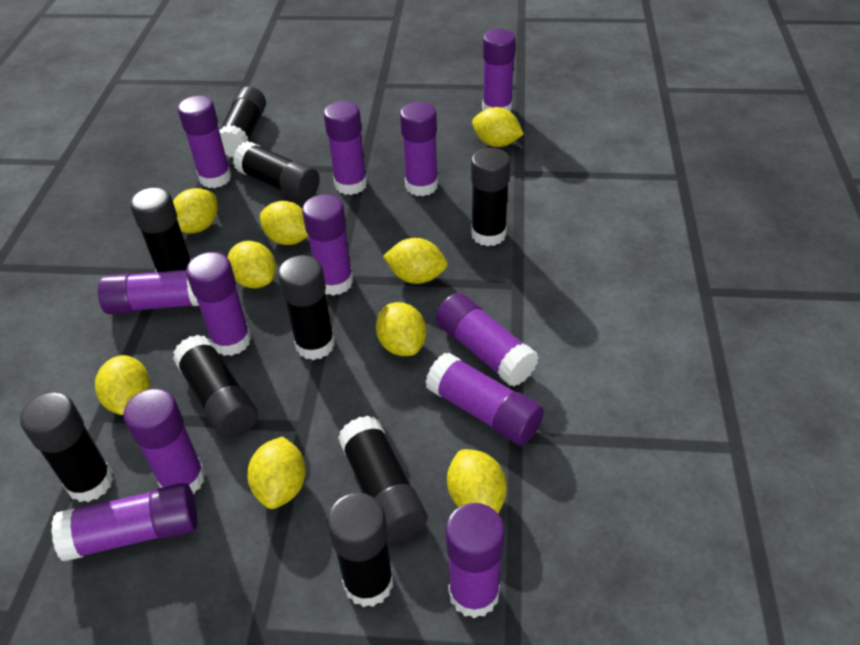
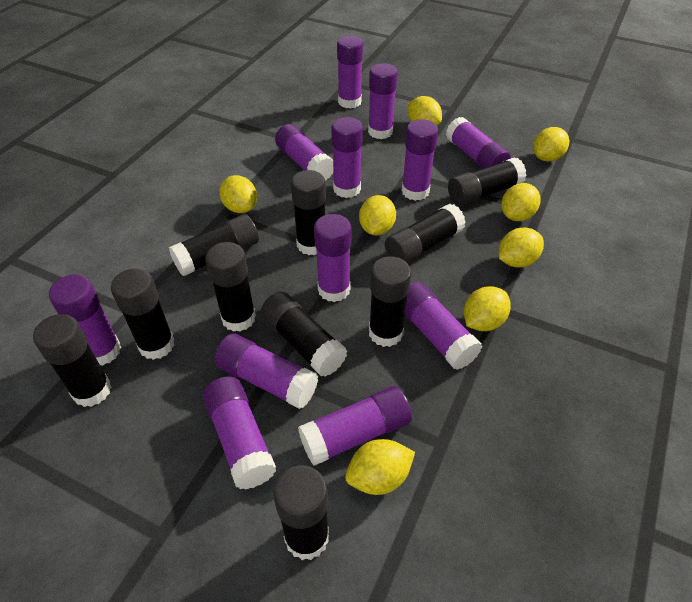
black glue stick: 9 -> 10
yellow lemon: 9 -> 8

